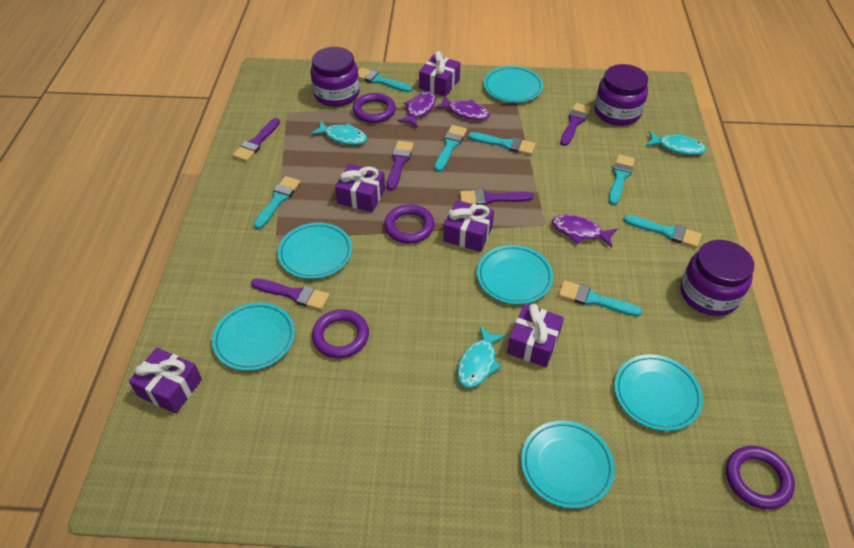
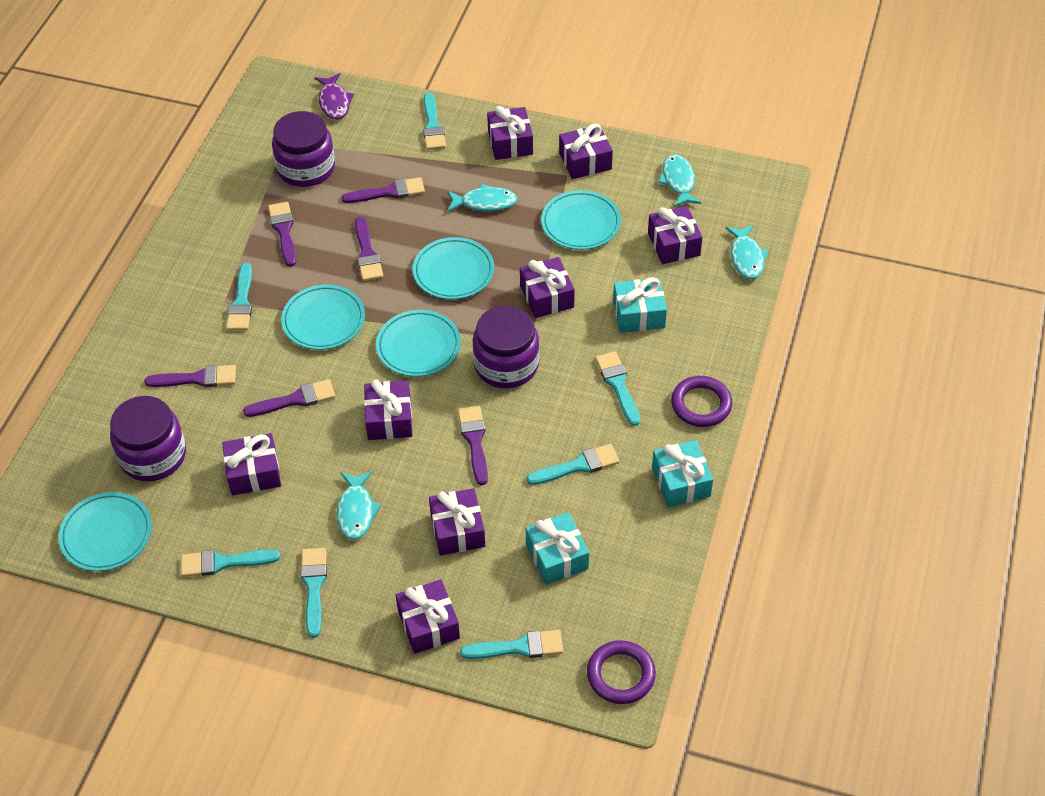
purple brush: 5 -> 6
purple fish: 3 -> 1
purple gift: 5 -> 8
purple ring: 4 -> 2
turquoise fish: 3 -> 4
turquoise gift: 0 -> 3
turquoise plate: 6 -> 5

